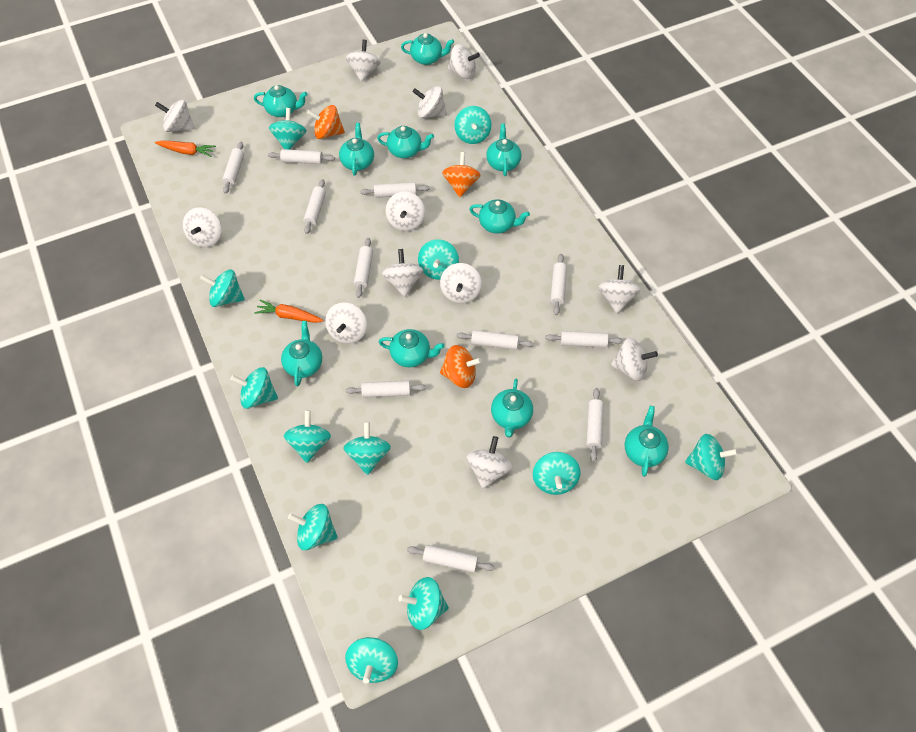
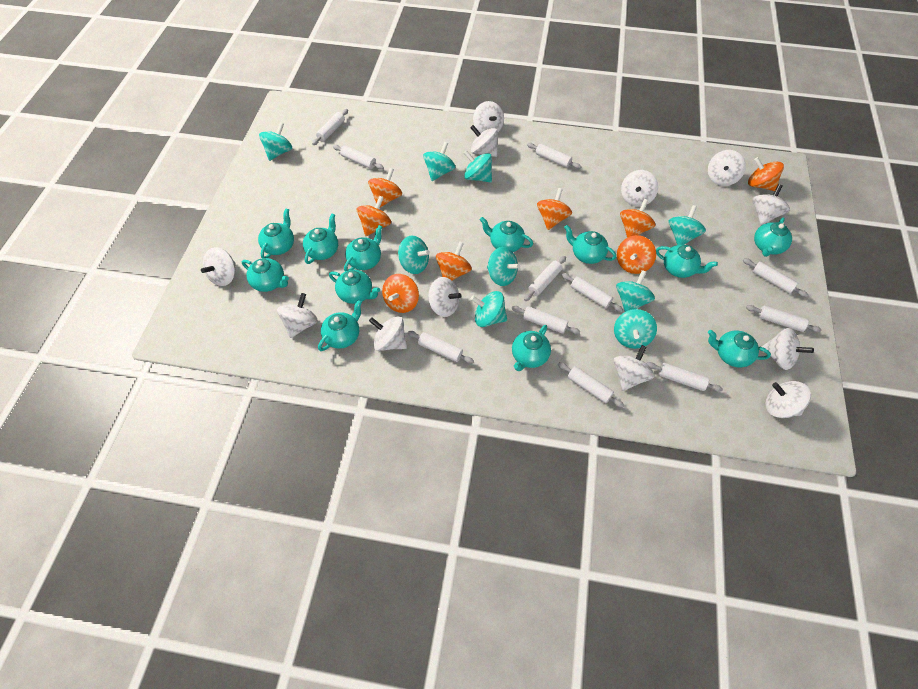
orange carrot: 2 -> 0
orange spinning top: 3 -> 8
turquoise spinning top: 12 -> 9
turquoise teapot: 10 -> 12

